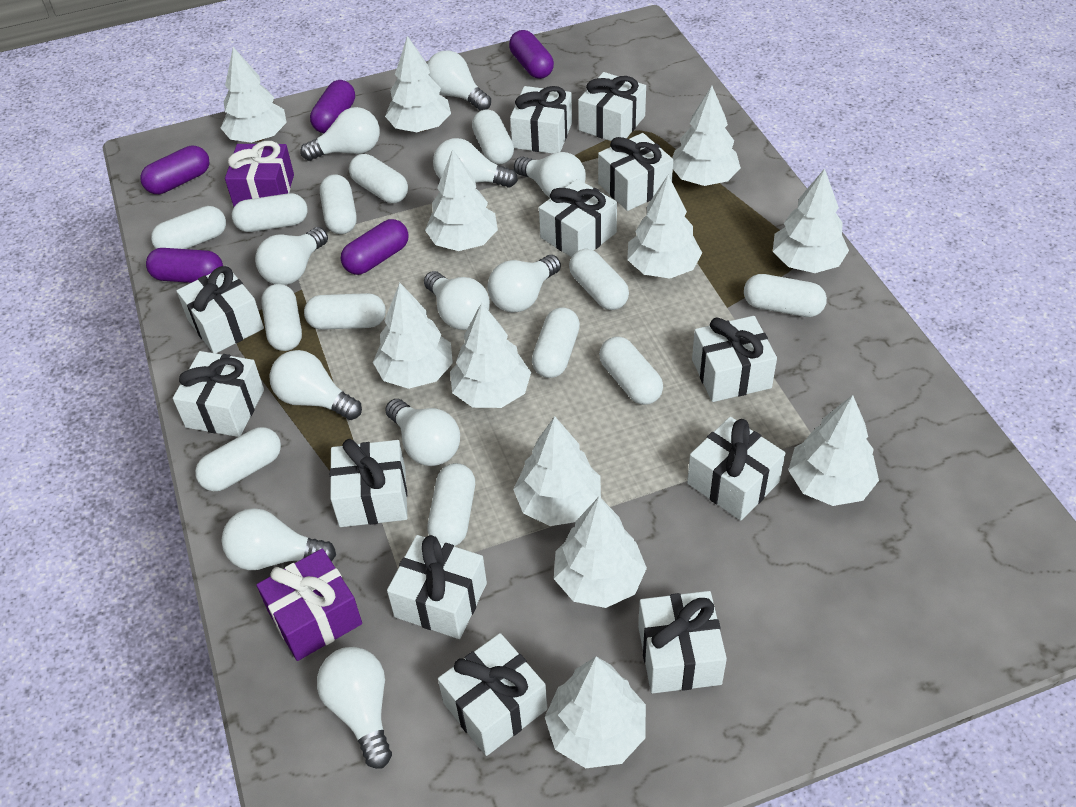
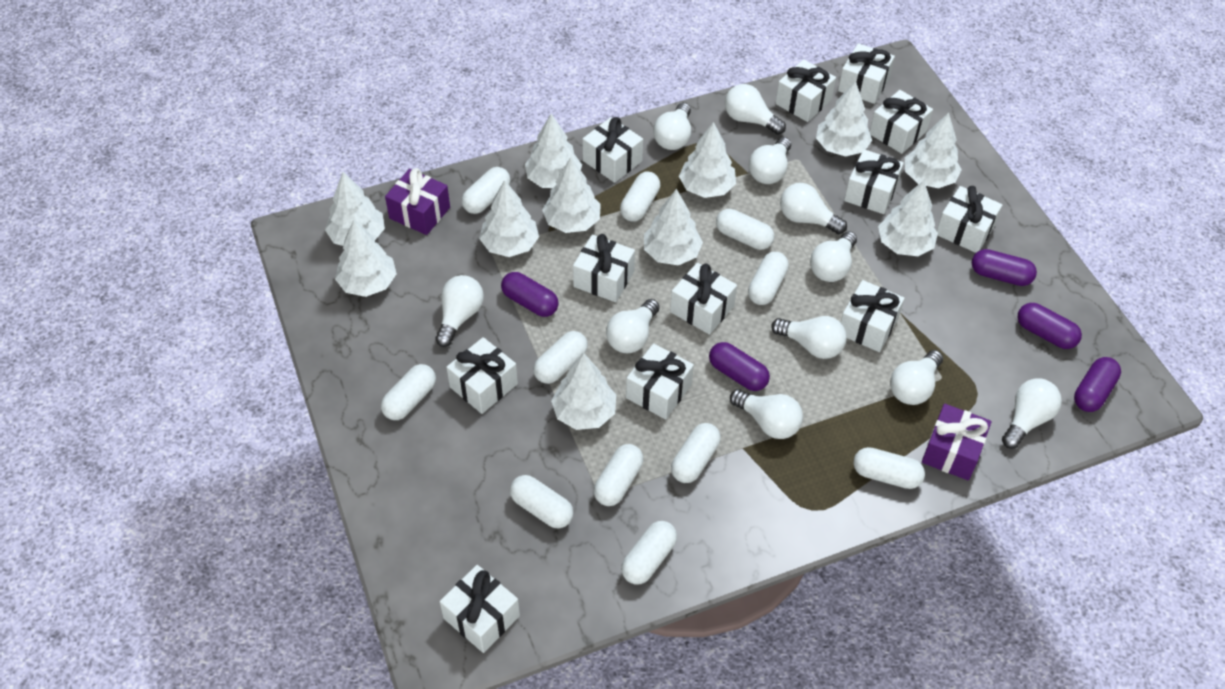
white capsule: 13 -> 11
white tree: 12 -> 11

